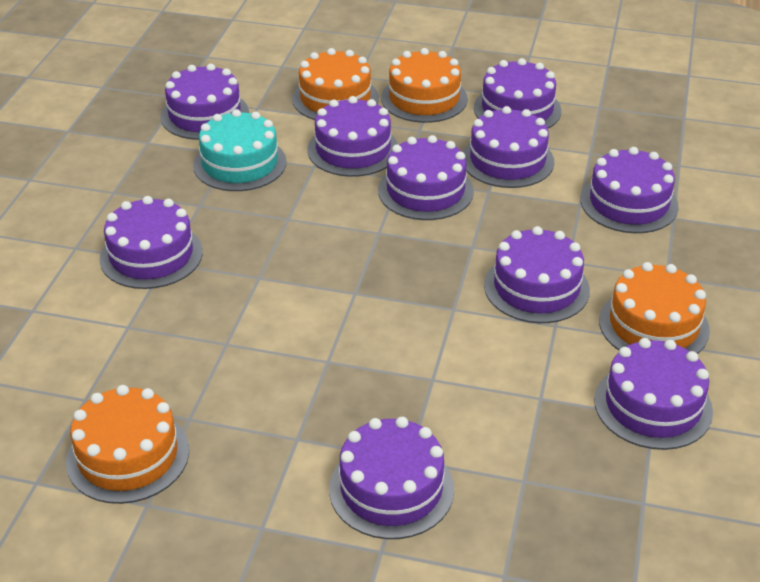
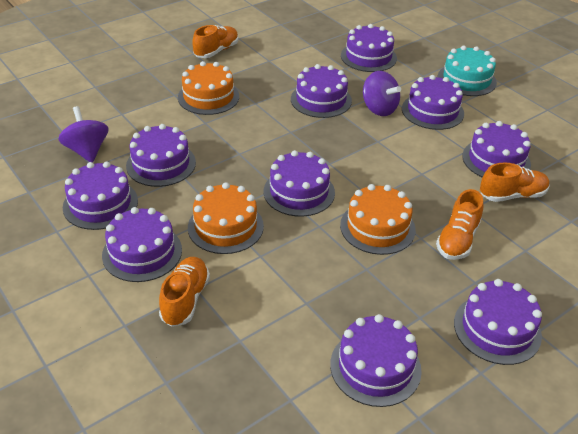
orange cake: 4 -> 3
orange shoe: 0 -> 4
purple spinning top: 0 -> 2

